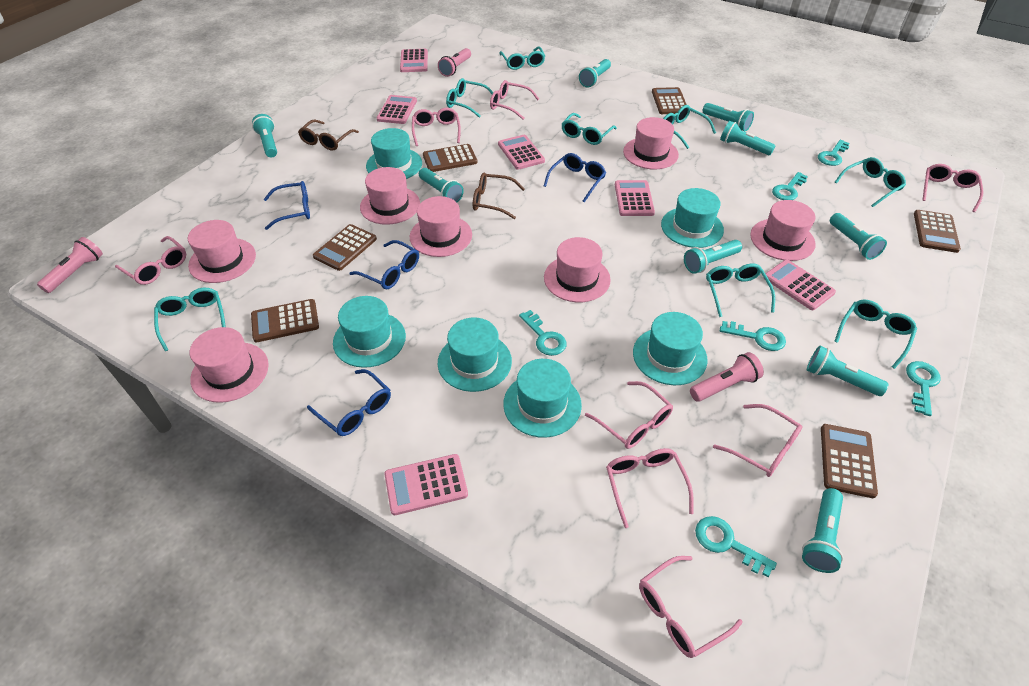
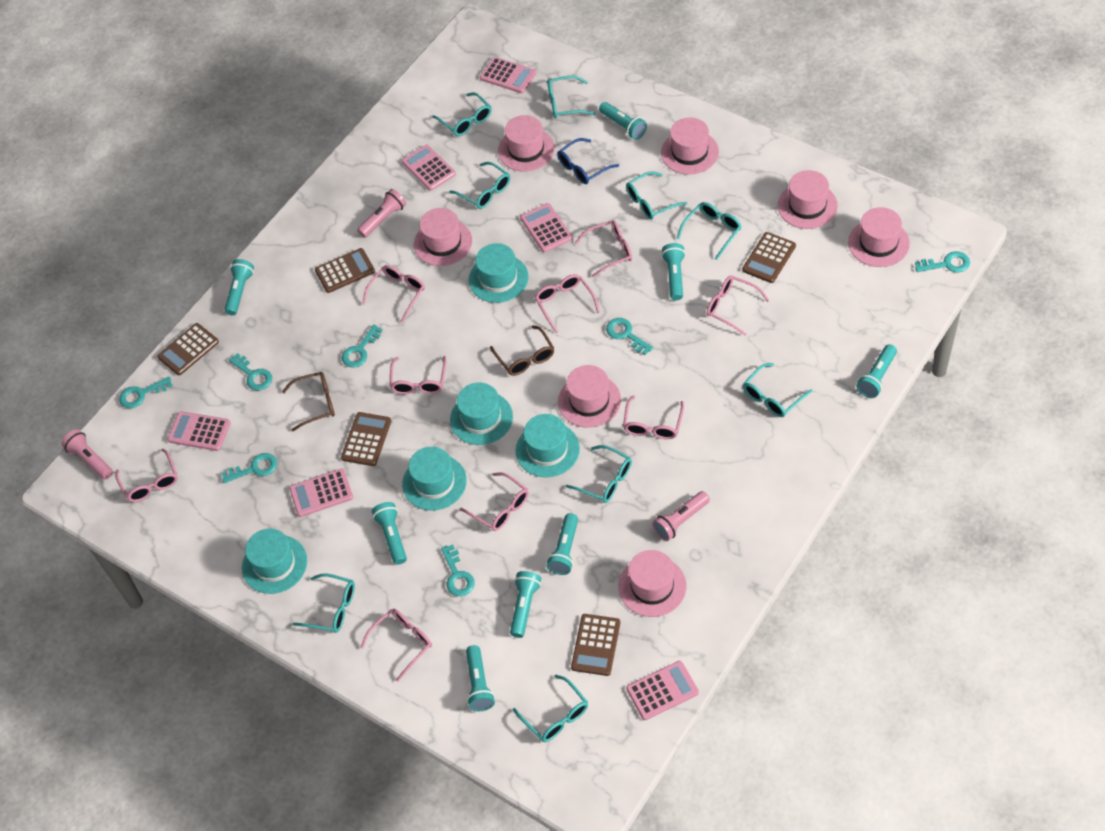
blue glasses: 4 -> 1
brown calculator: 6 -> 5
pink glasses: 8 -> 9
turquoise flashlight: 9 -> 8
turquoise glasses: 8 -> 9
turquoise hat: 6 -> 5
turquoise key: 6 -> 7

